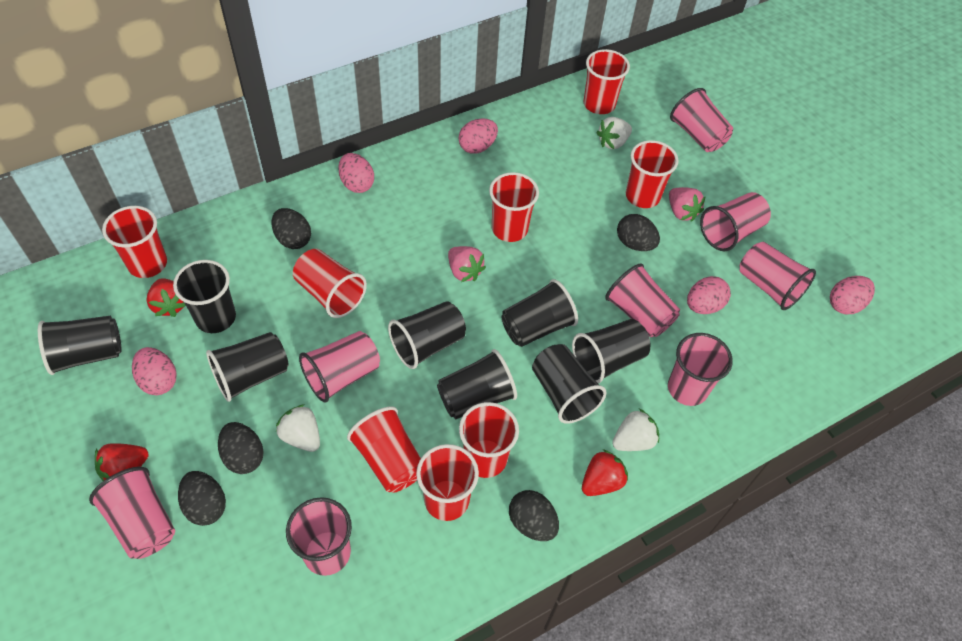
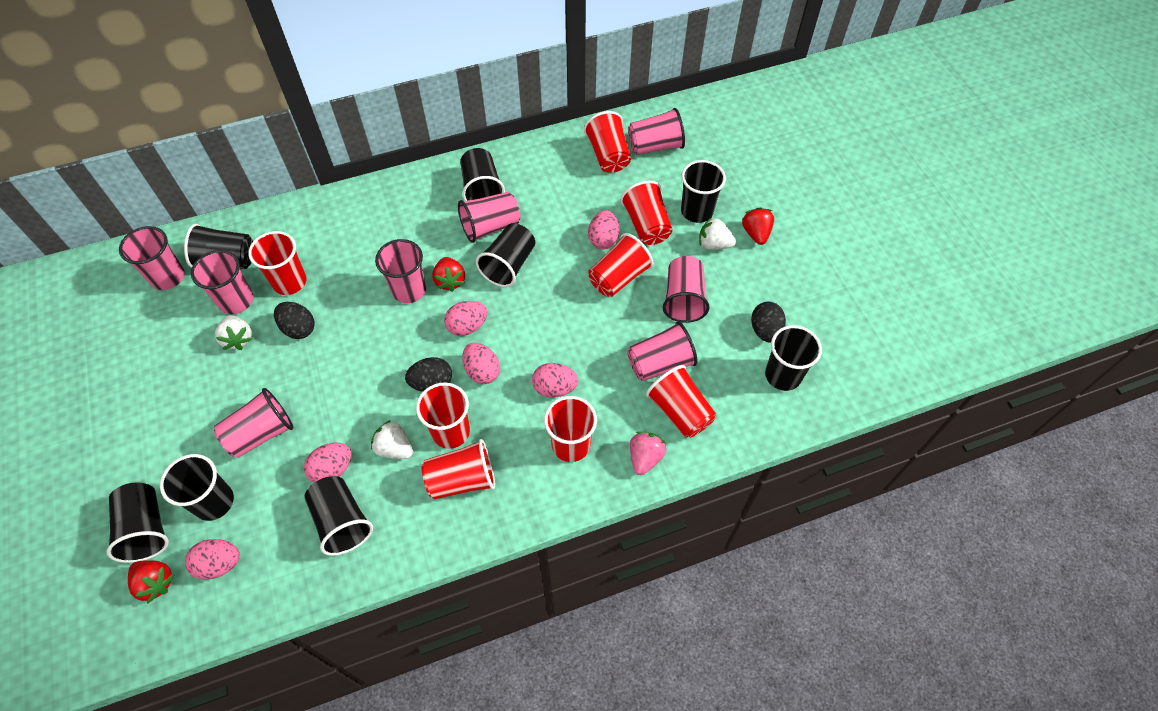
black egg: 5 -> 3
pink egg: 5 -> 6
pink strawberry: 2 -> 1

